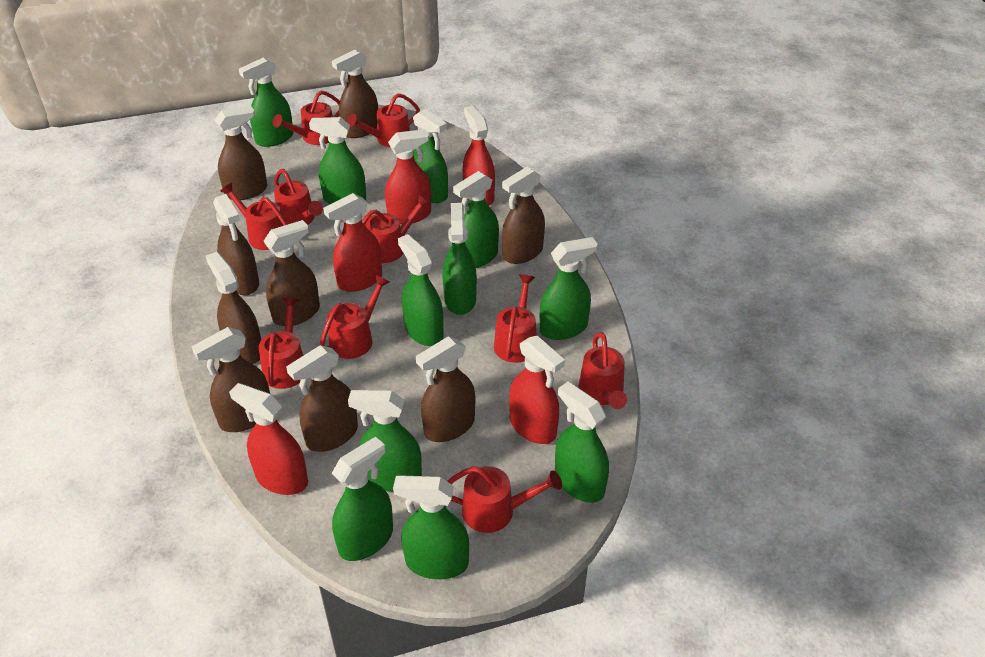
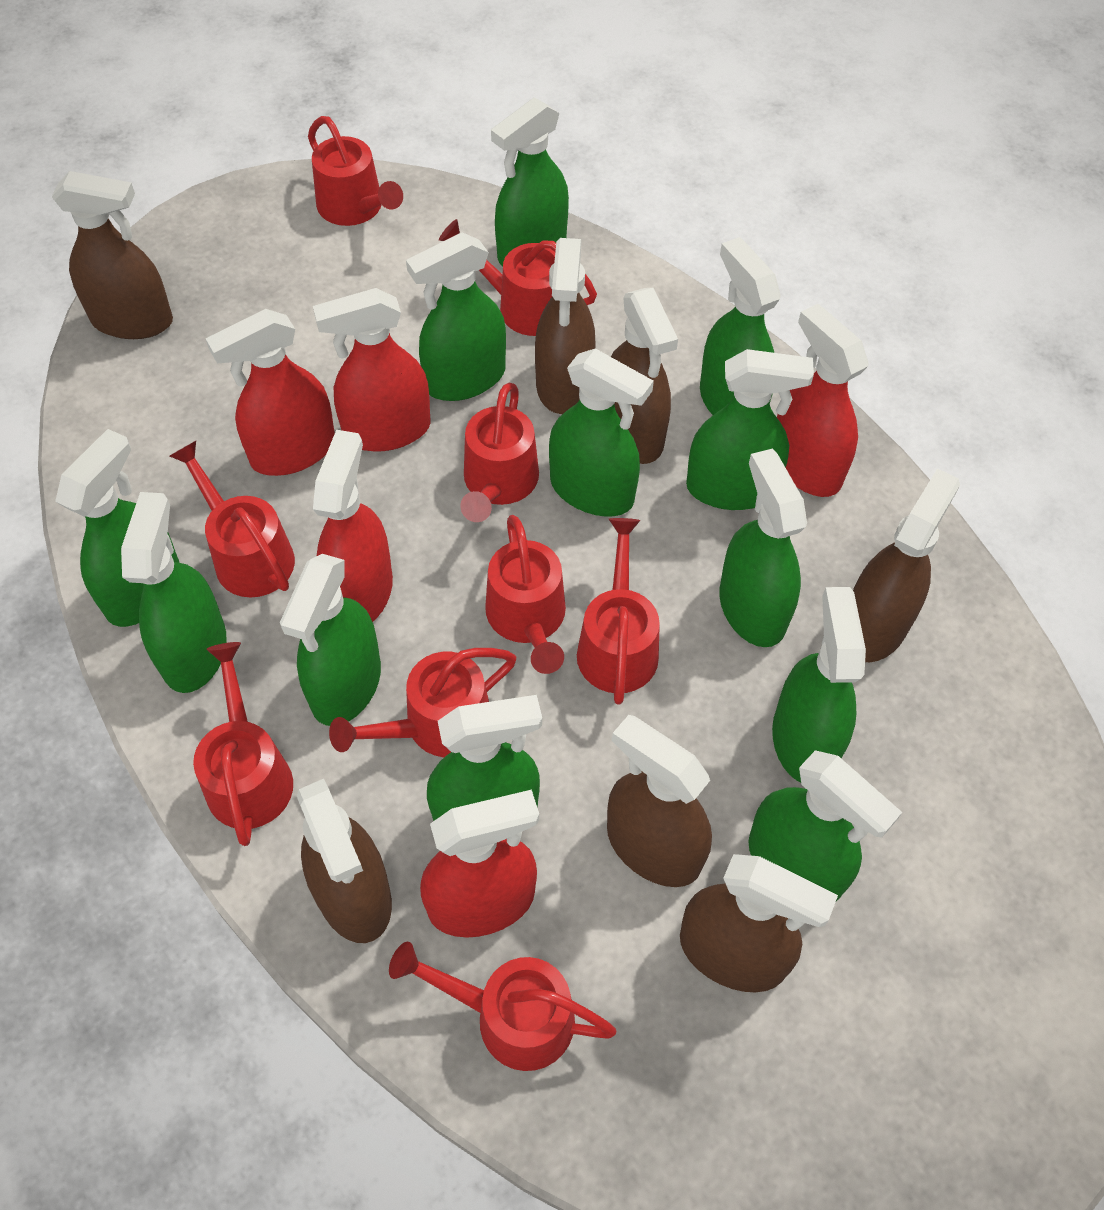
brown spray bottle: 9 -> 7
green spray bottle: 11 -> 12
red watering can: 10 -> 9

